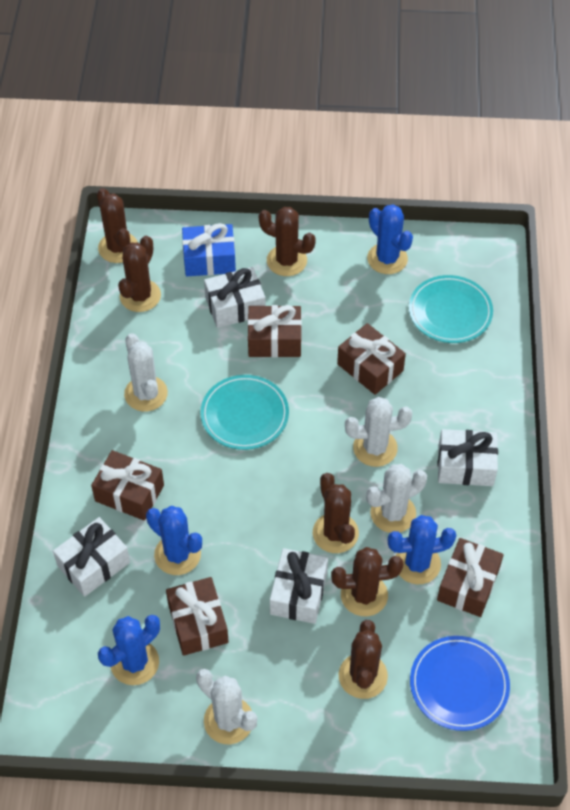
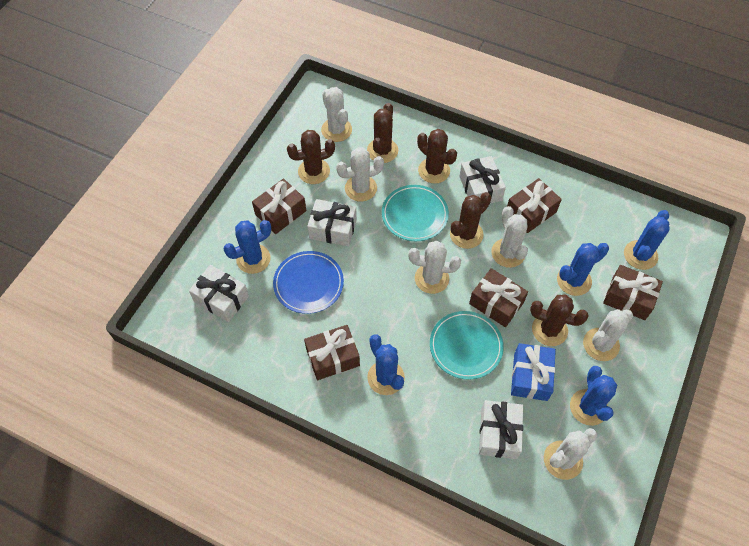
blue cactus: 4 -> 5
brown cactus: 6 -> 5
white cactus: 4 -> 6

